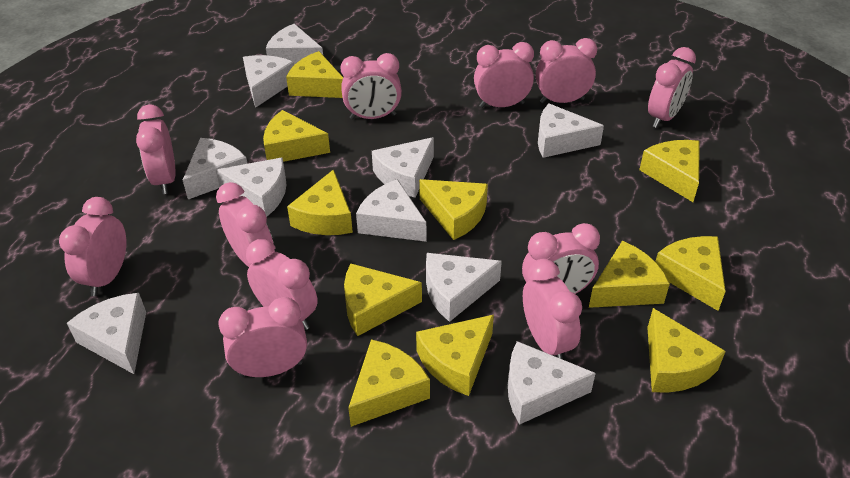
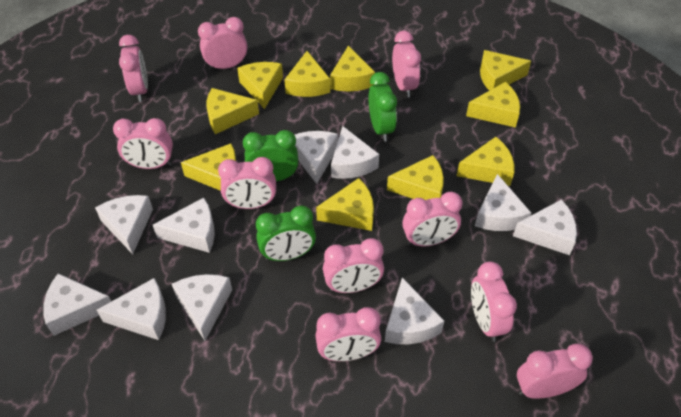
green clock: 0 -> 3
pink clock: 11 -> 10
yellow cheese: 11 -> 10

